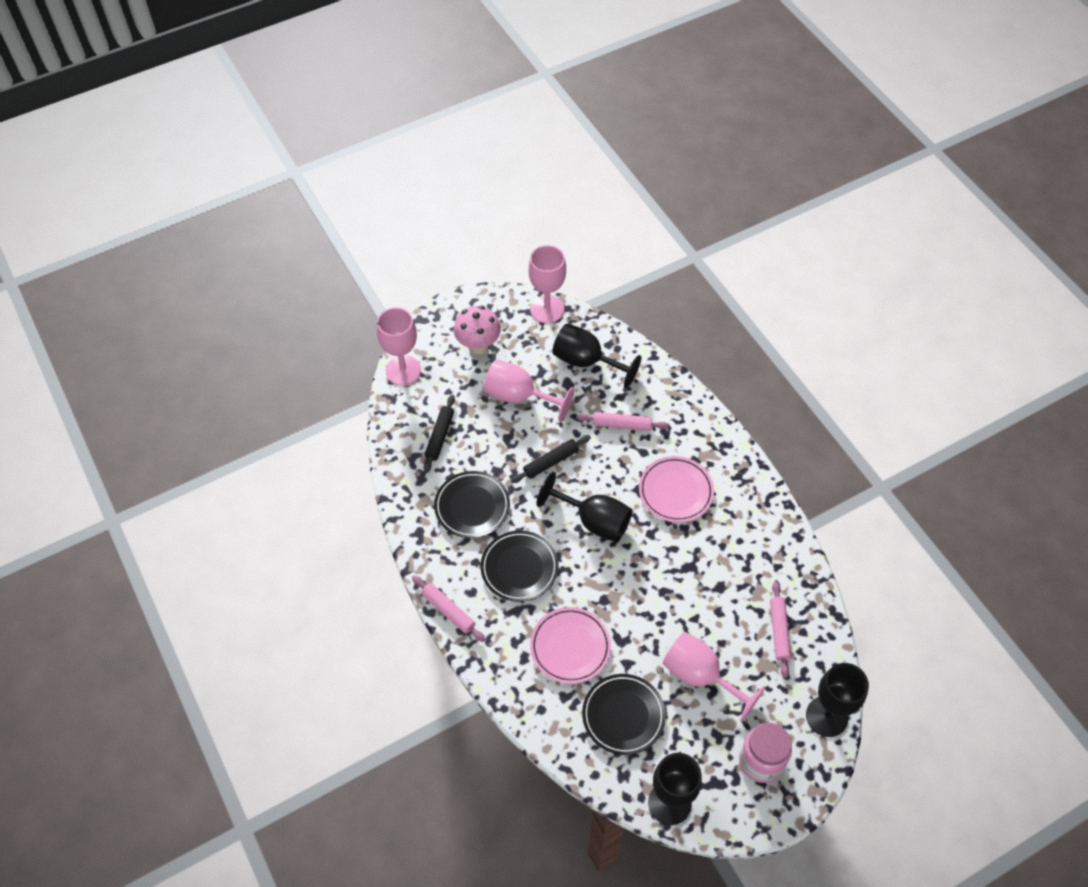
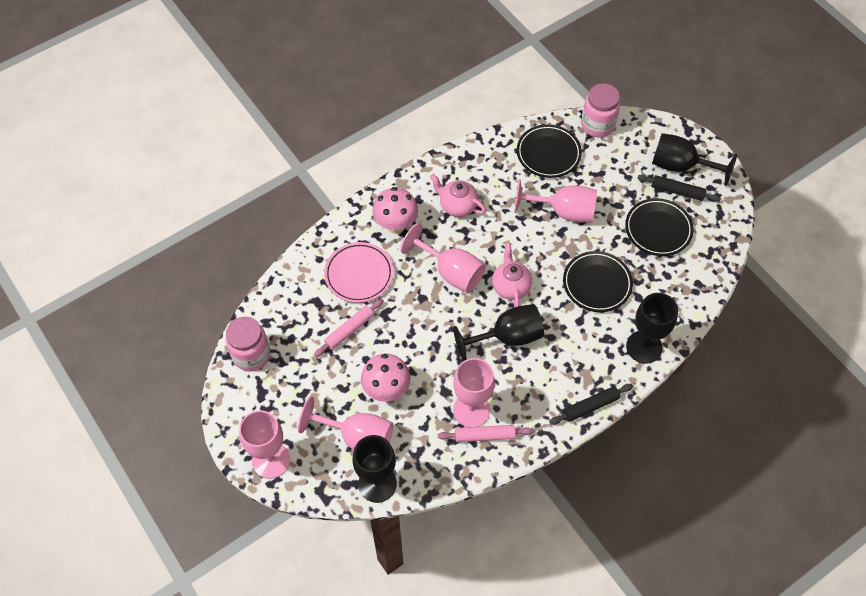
pink goblet: 4 -> 5
pink jar: 1 -> 2
pink mushroom: 1 -> 2
pink plate: 2 -> 1
pink rolling pin: 3 -> 2
pink teapot: 0 -> 2

